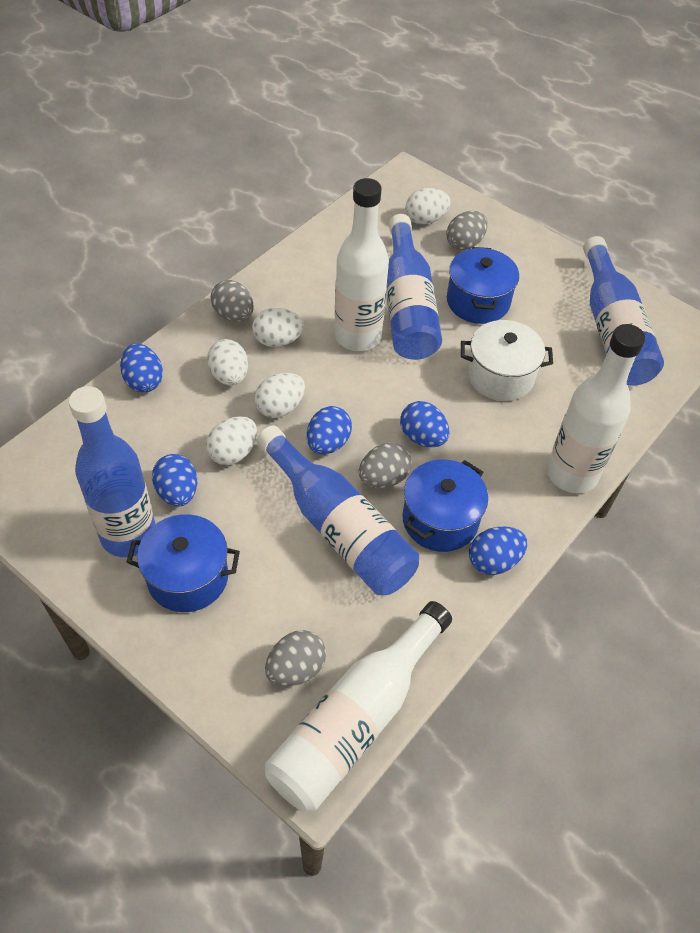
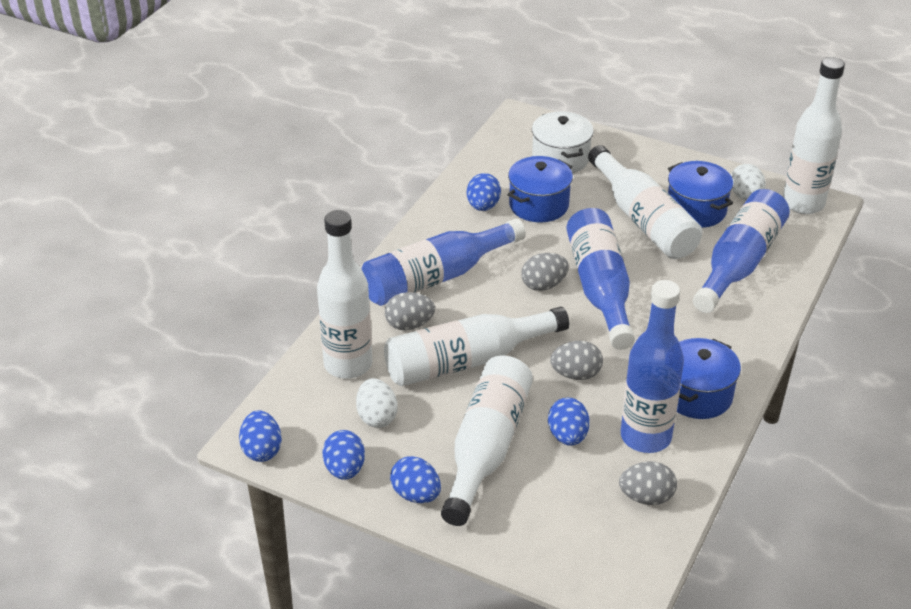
white bottle: 3 -> 5
white egg: 5 -> 2

